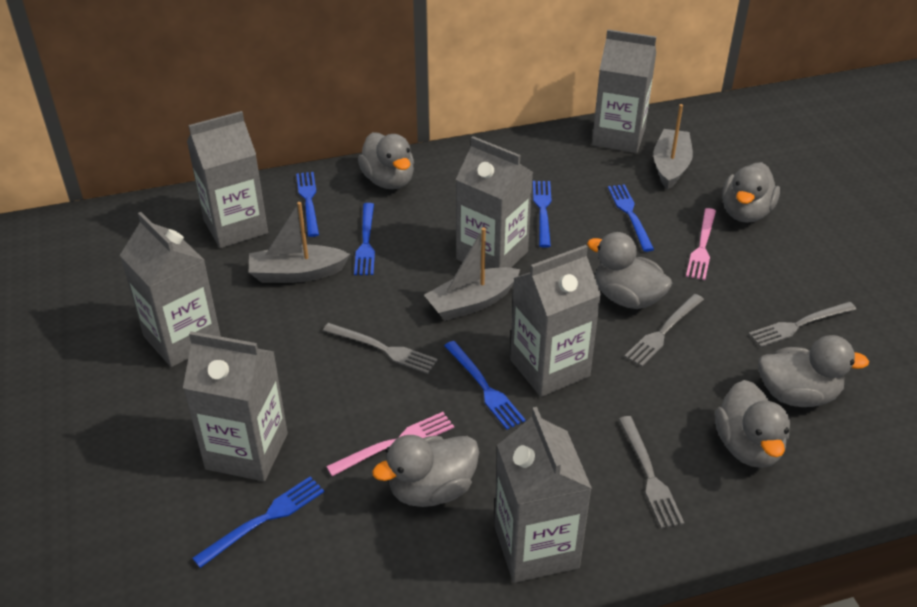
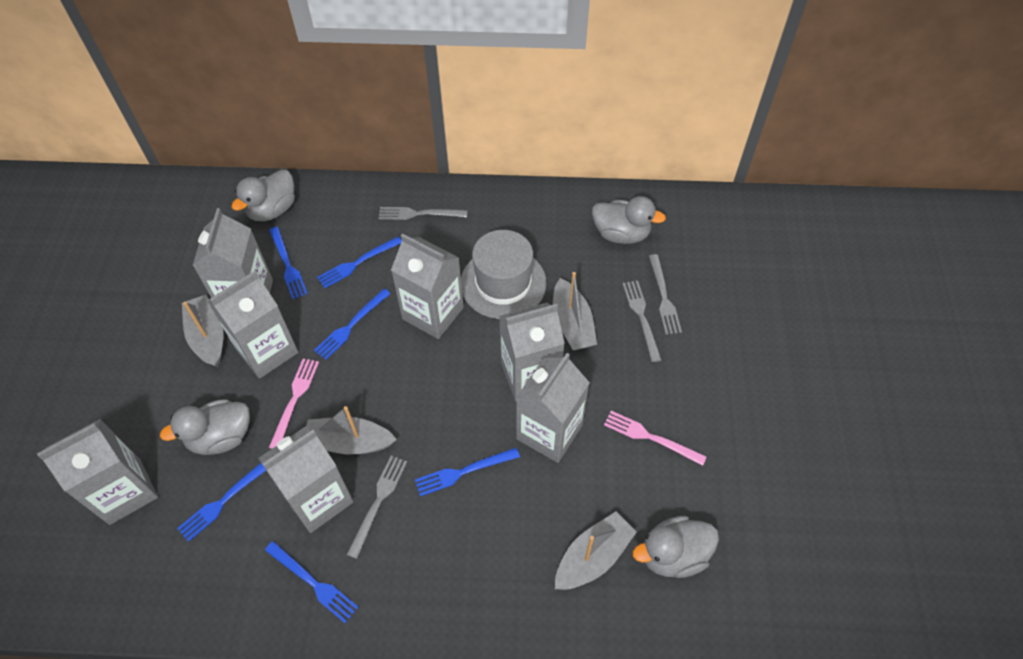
grey boat: 3 -> 4
grey duck: 6 -> 4
grey hat: 0 -> 1

